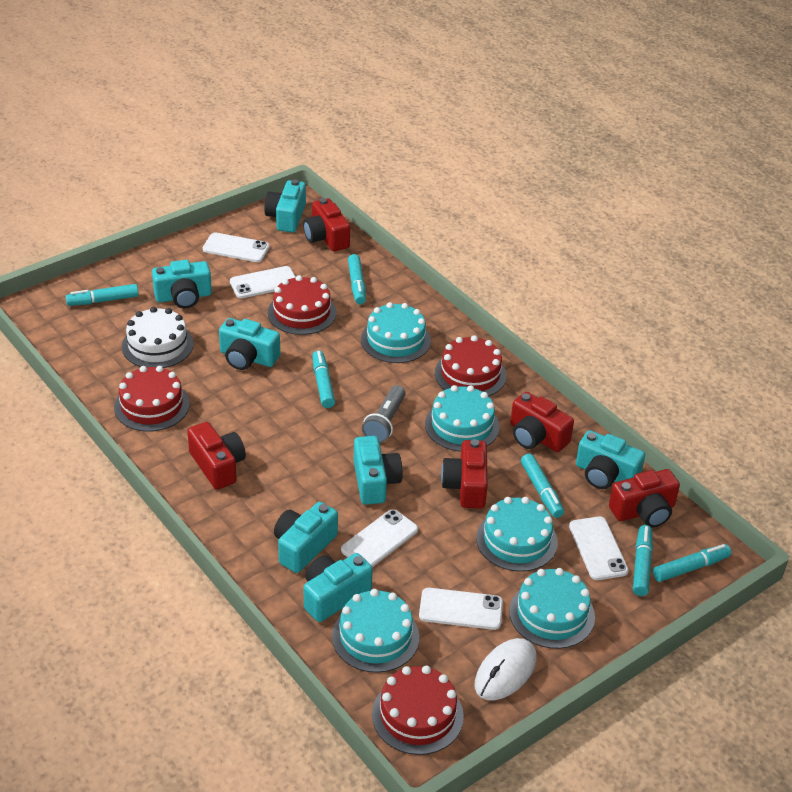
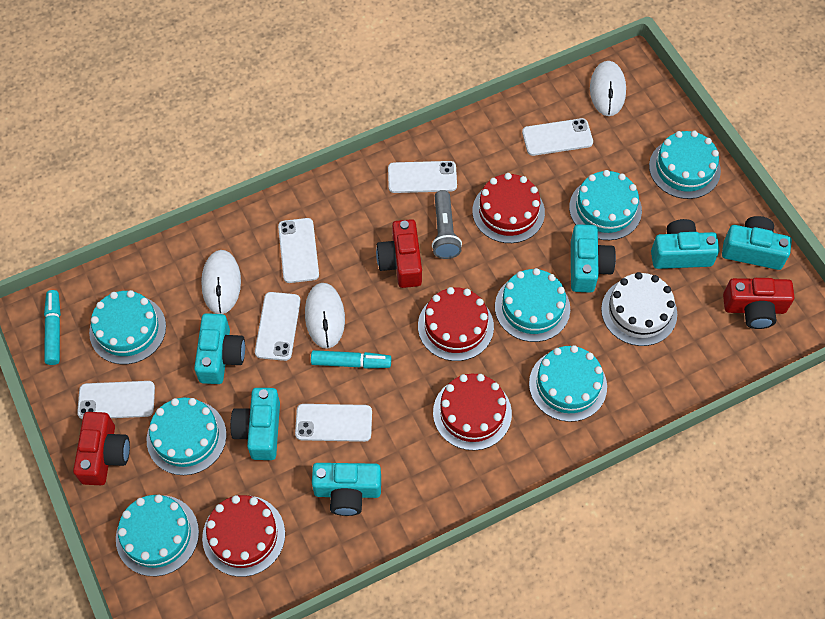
red camera: 5 -> 3
turquoise cake: 5 -> 7
turquoise camera: 7 -> 6
turquoise marker: 6 -> 2
white mouse: 1 -> 3
white phone: 5 -> 6

